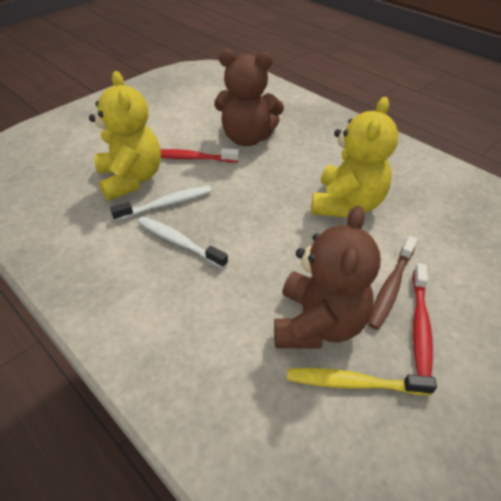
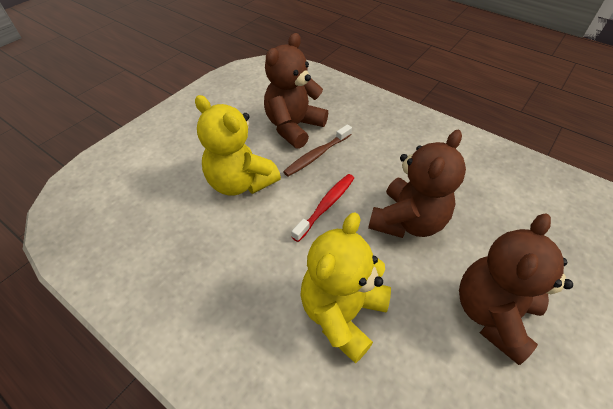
brown teddy bear: 2 -> 3
red toothbrush: 2 -> 1
white toothbrush: 2 -> 0
yellow toothbrush: 1 -> 0

